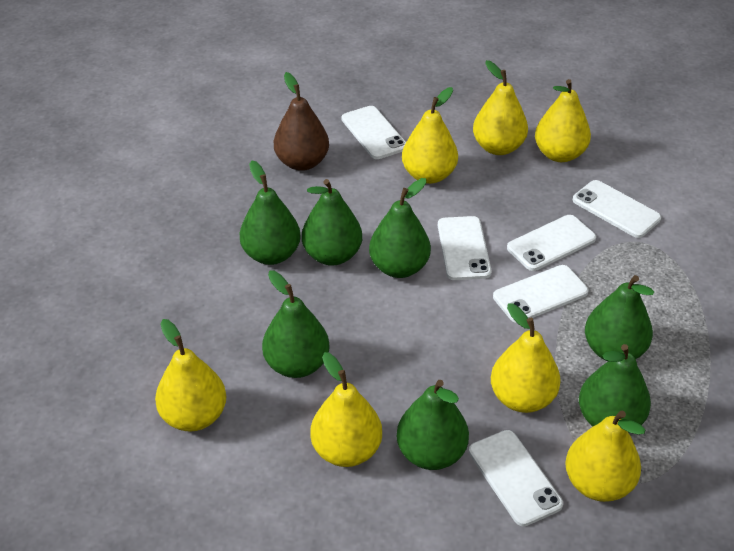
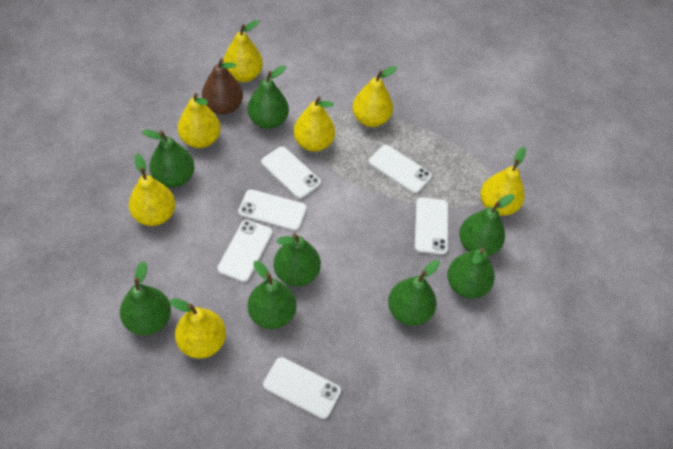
green pear: 7 -> 8

